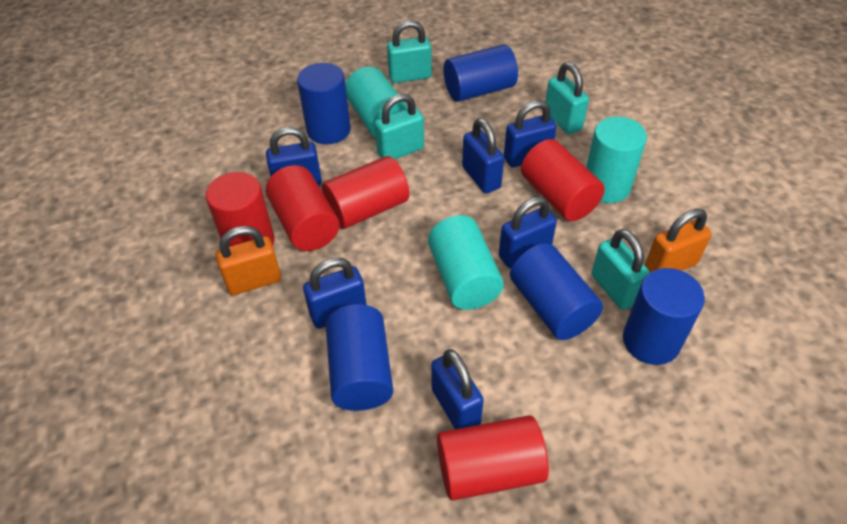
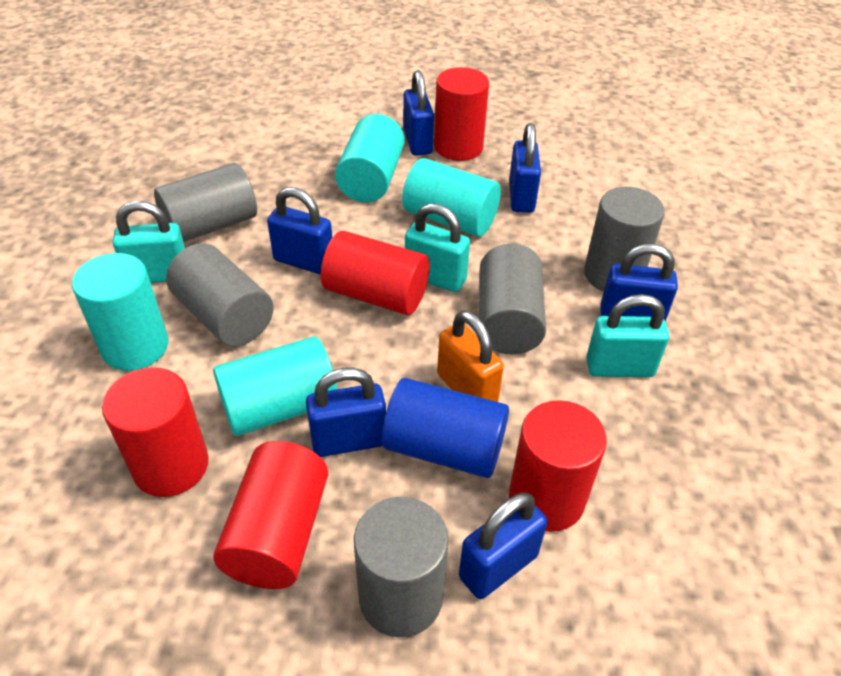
blue cylinder: 5 -> 1
grey cylinder: 0 -> 5
orange padlock: 2 -> 1
turquoise cylinder: 3 -> 4
turquoise padlock: 4 -> 3

